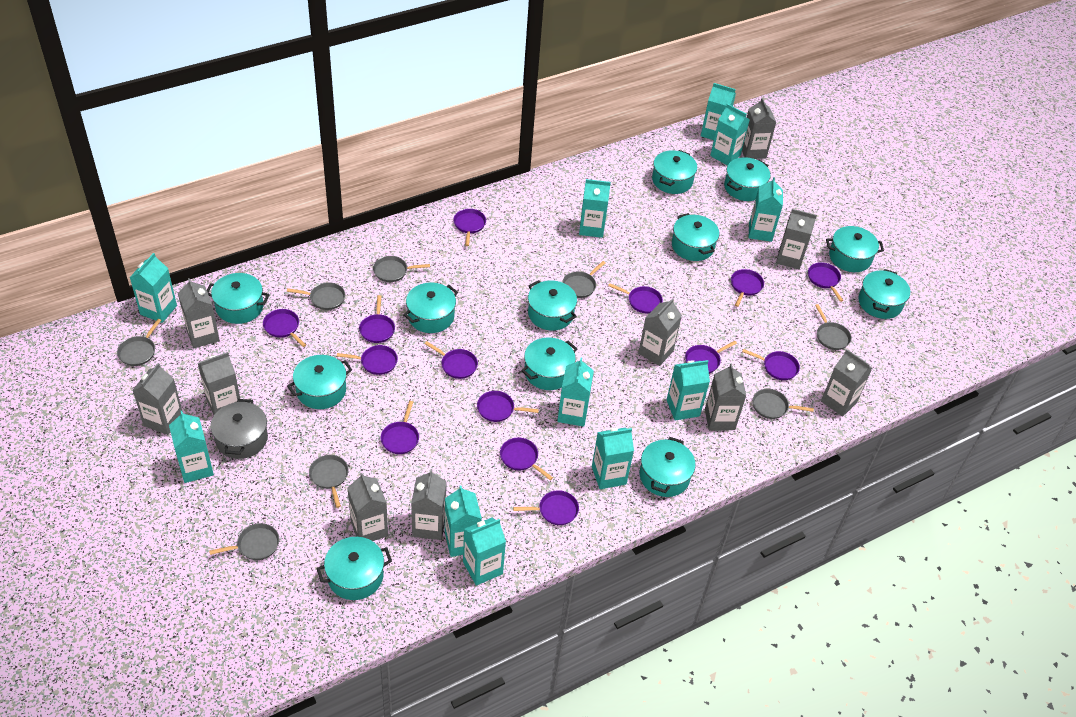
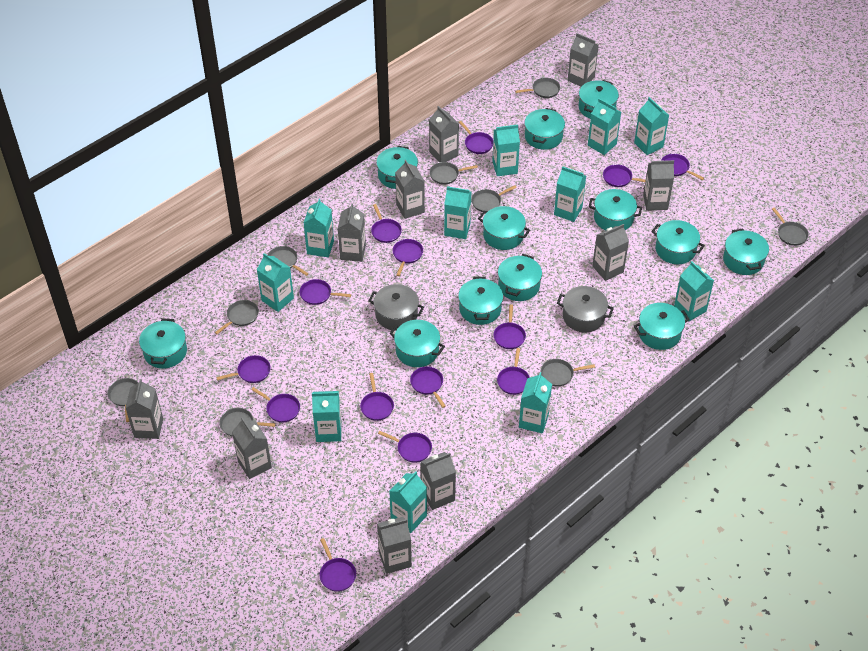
grey pan: 8 -> 9
grey pot: 1 -> 2

